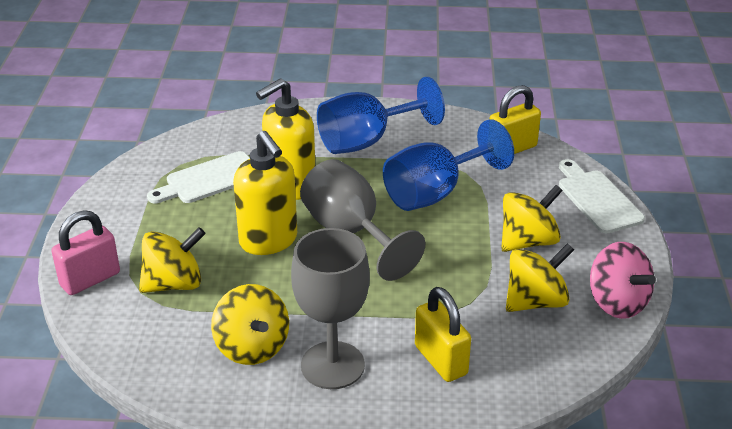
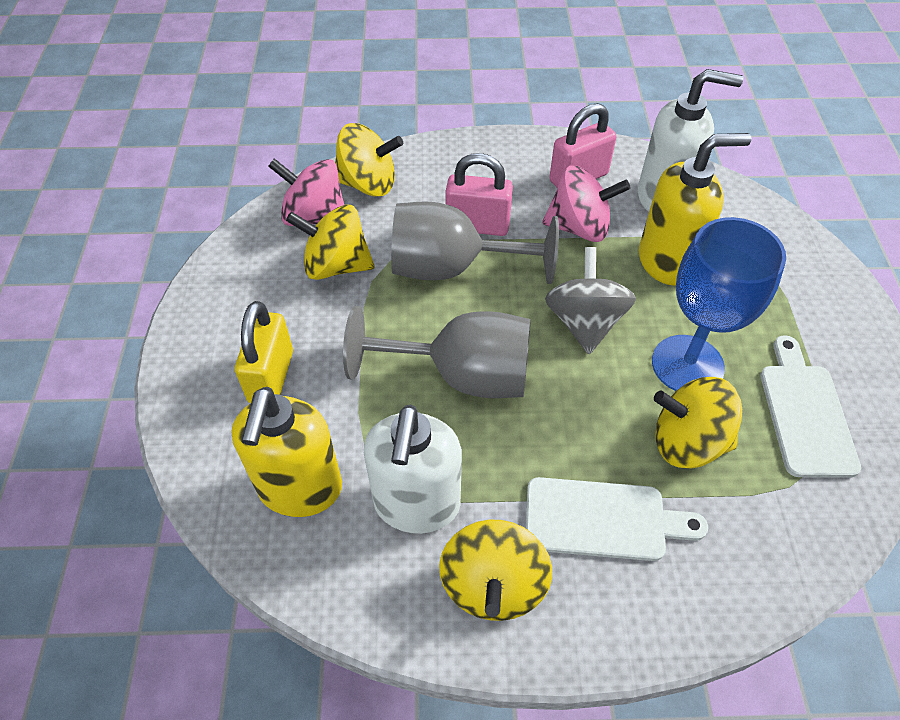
blue goblet: 2 -> 1
grey spinning top: 0 -> 1
pink padlock: 1 -> 2
pink spinning top: 1 -> 2
white soap dispenser: 0 -> 2
yellow padlock: 2 -> 1

